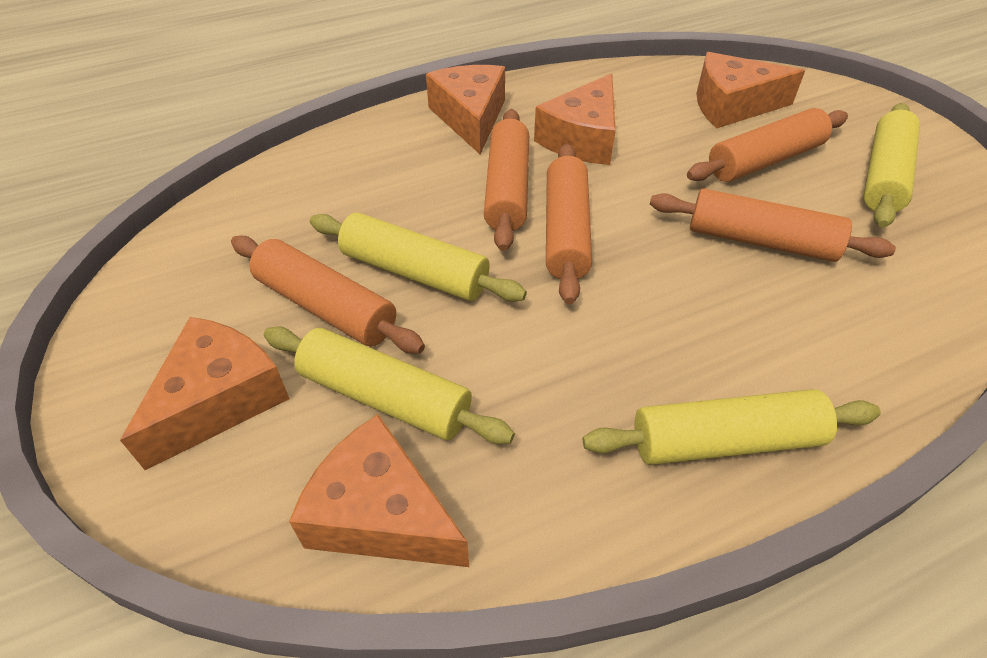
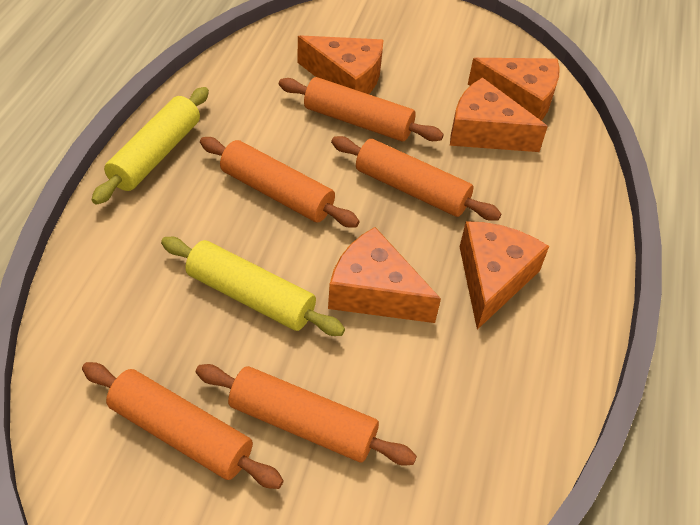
yellow rolling pin: 4 -> 2

